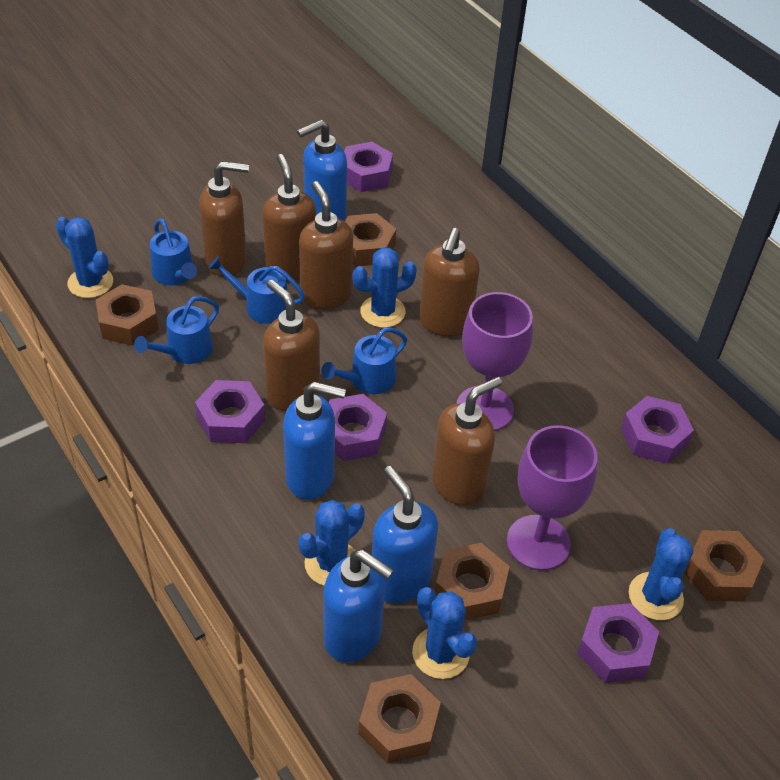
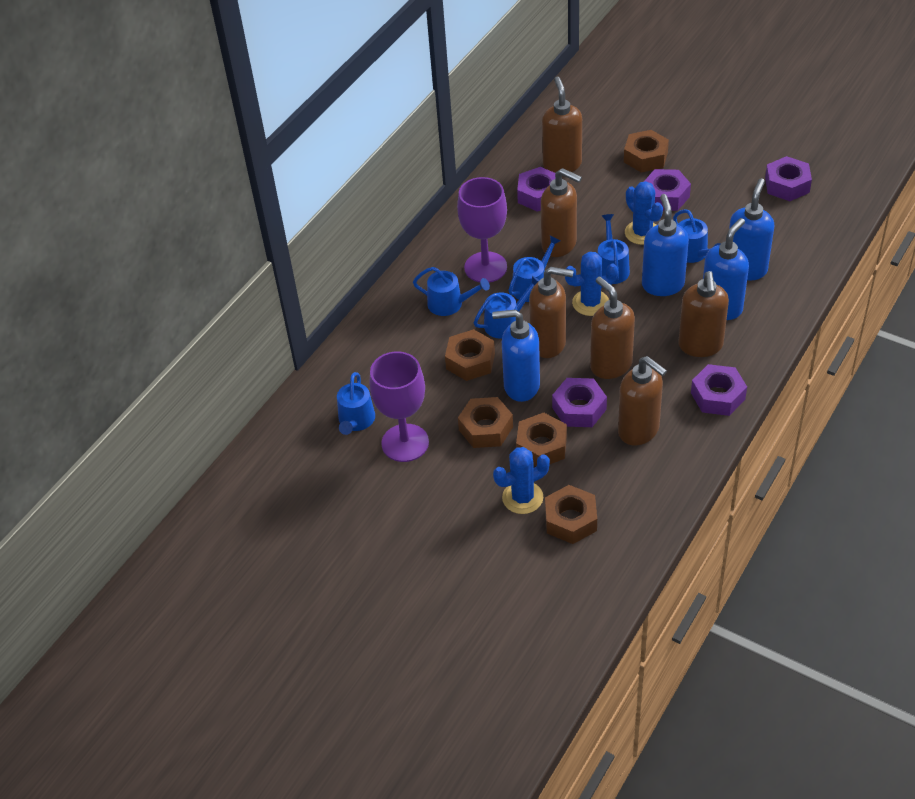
blue cactus: 5 -> 3
blue watering can: 4 -> 6

